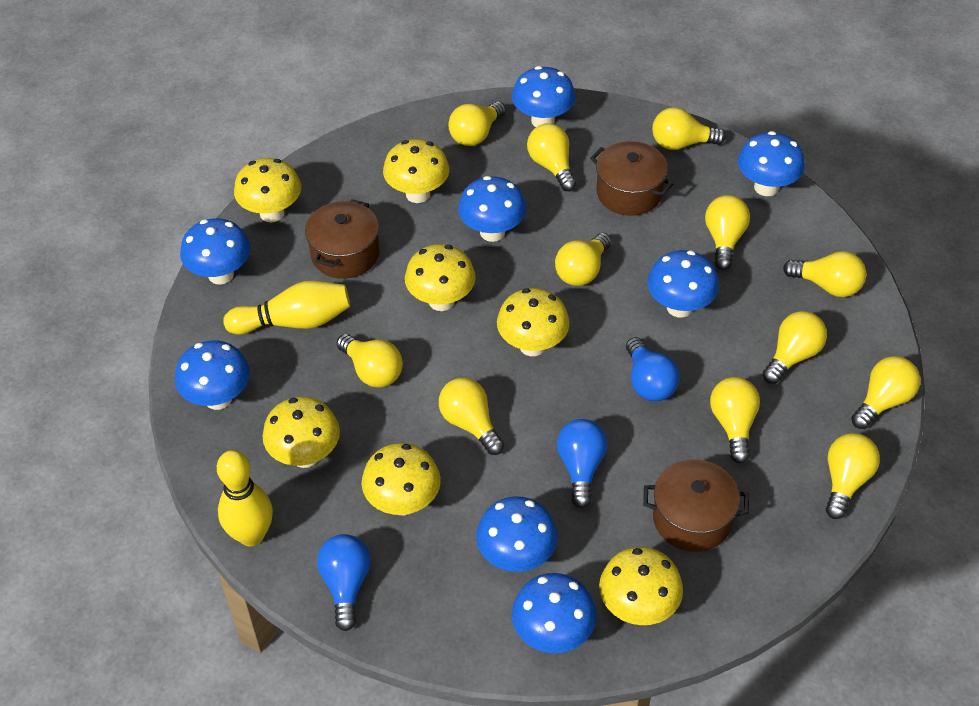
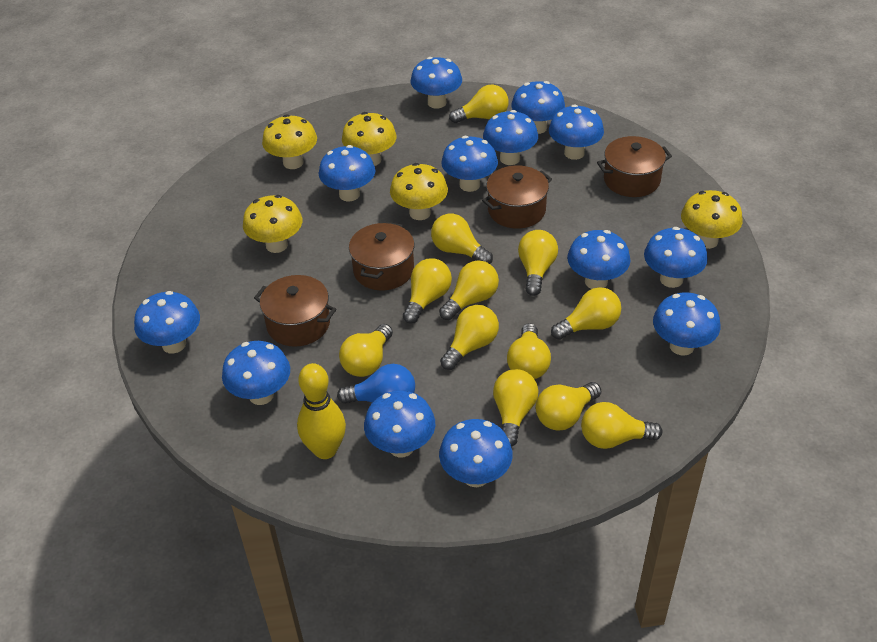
blue light bulb: 3 -> 1
blue mushroom: 8 -> 13
brown pot: 3 -> 4
yellow bowling pin: 2 -> 1
yellow mushroom: 7 -> 5

